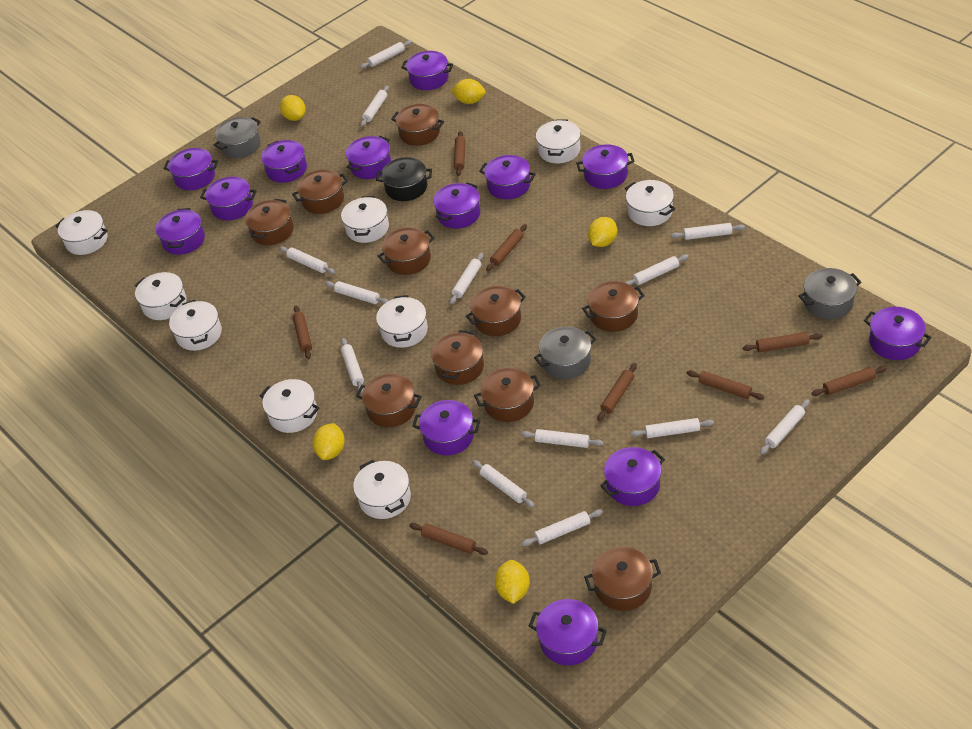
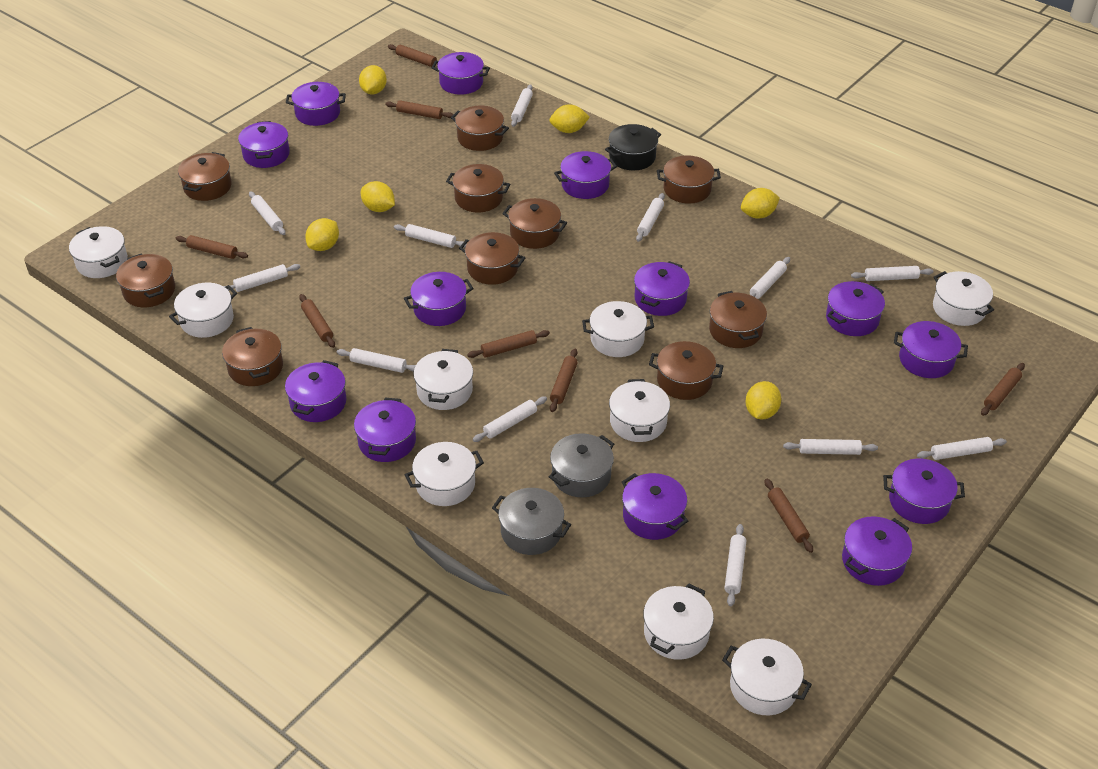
grey pot: 3 -> 2
white rolling pin: 13 -> 12
yellow lemon: 5 -> 6

